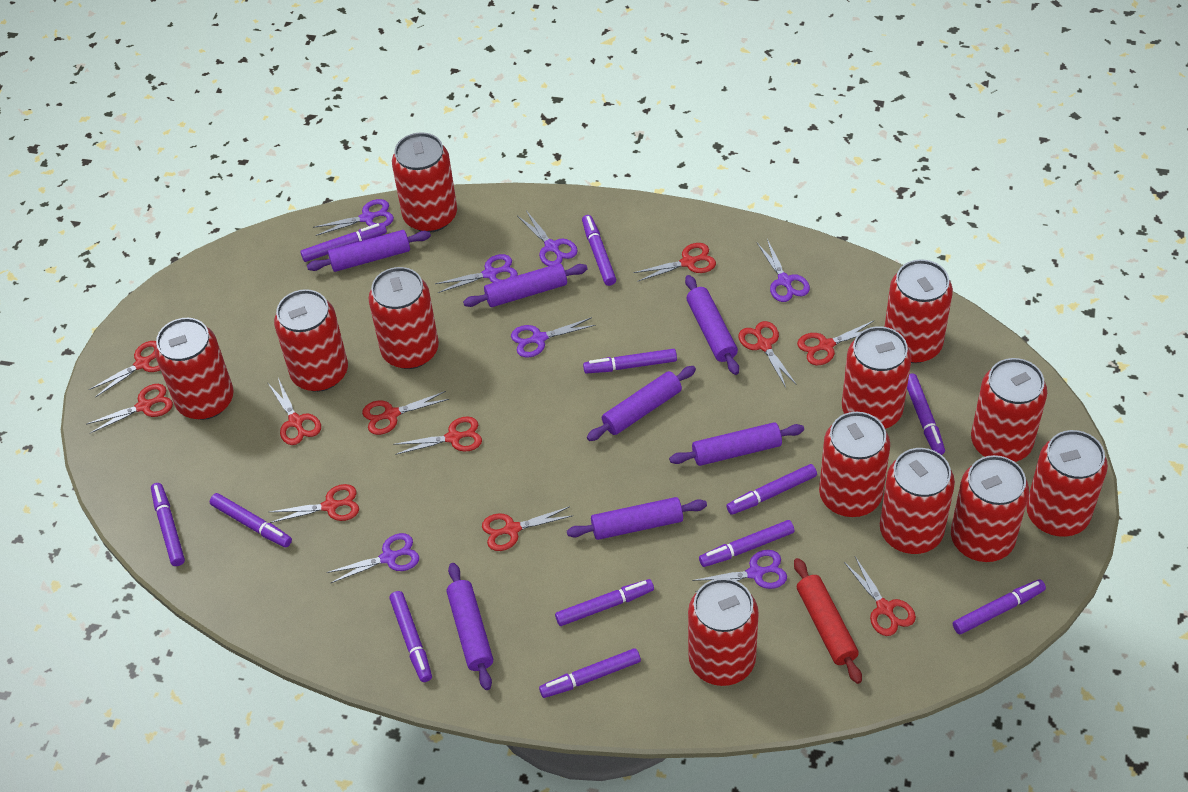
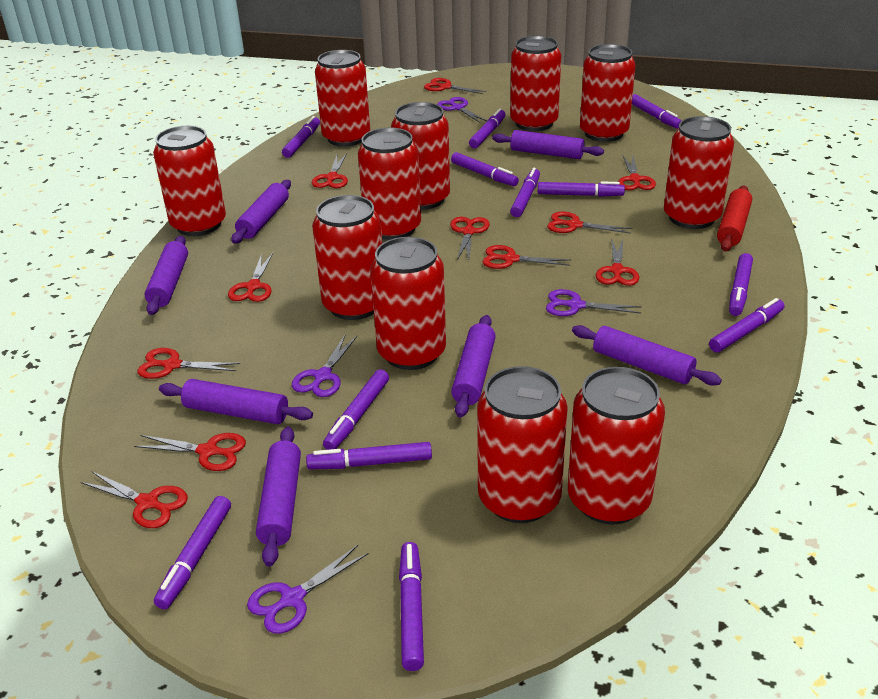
purple scissors: 7 -> 4
red can: 12 -> 11

